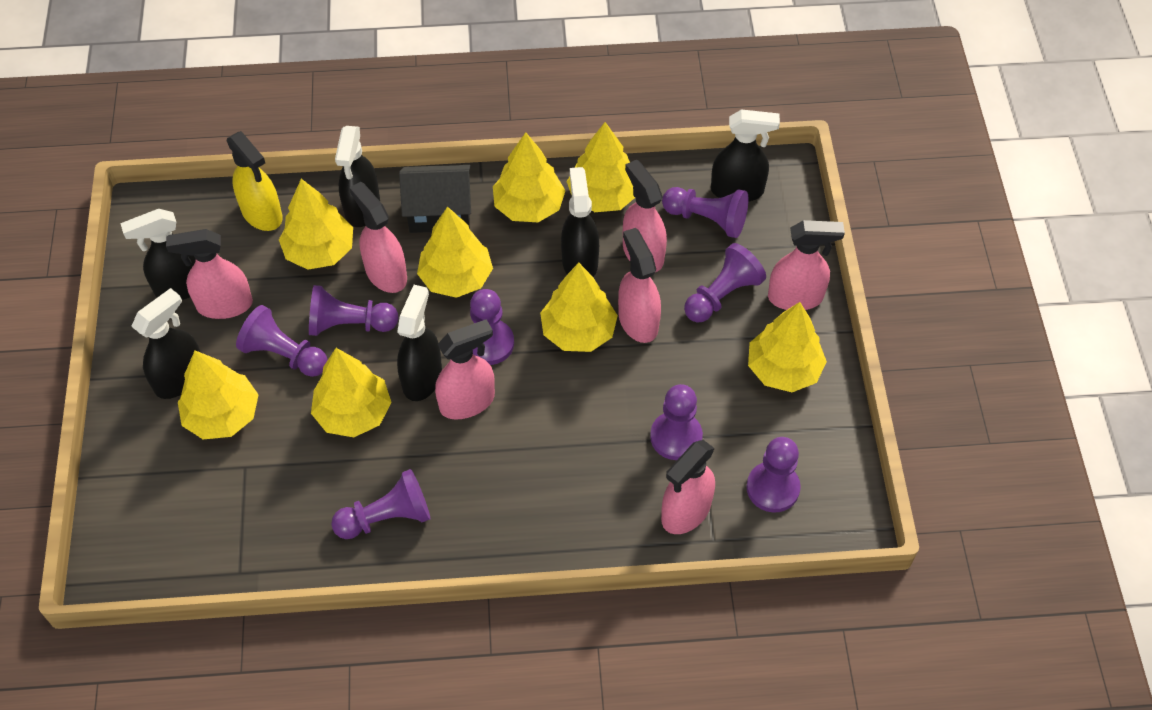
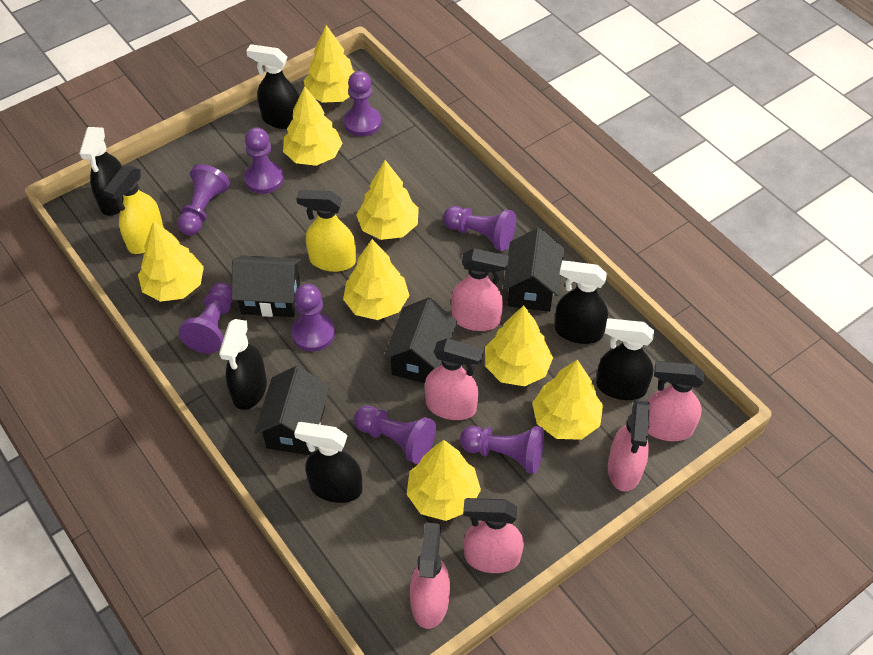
black house: 1 -> 4
pink spray bottle: 7 -> 6
yellow spray bottle: 1 -> 2

